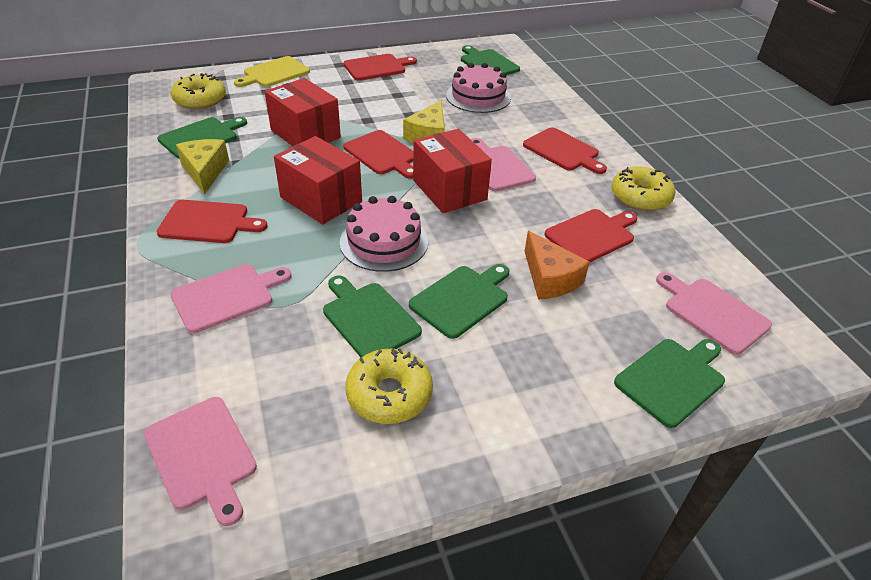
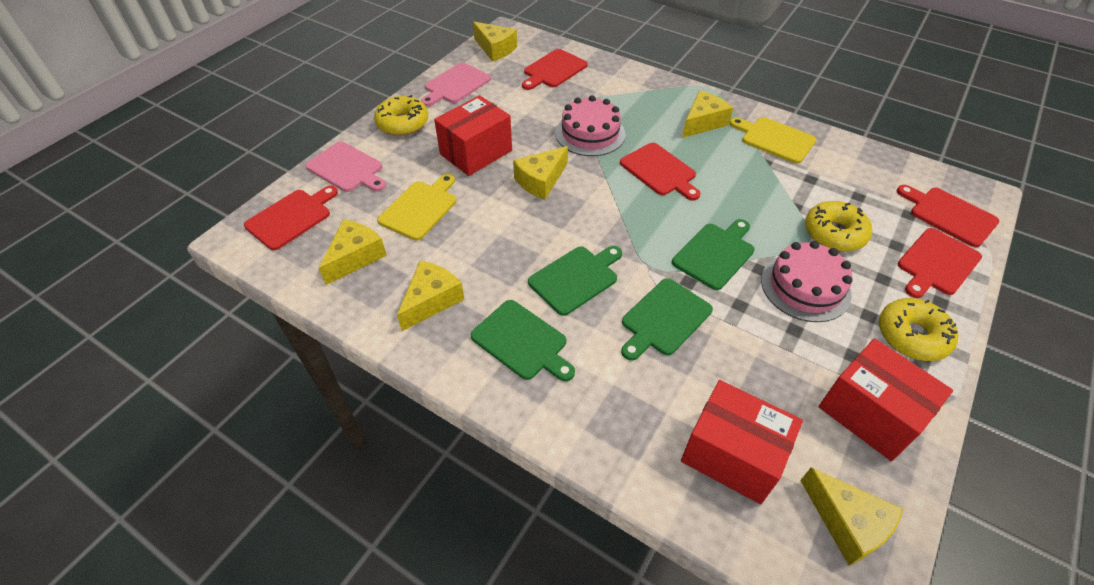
green cutting board: 5 -> 4
orange cheese: 1 -> 0
pink cutting board: 4 -> 2
yellow cheese: 2 -> 6
yellow cutting board: 1 -> 2

